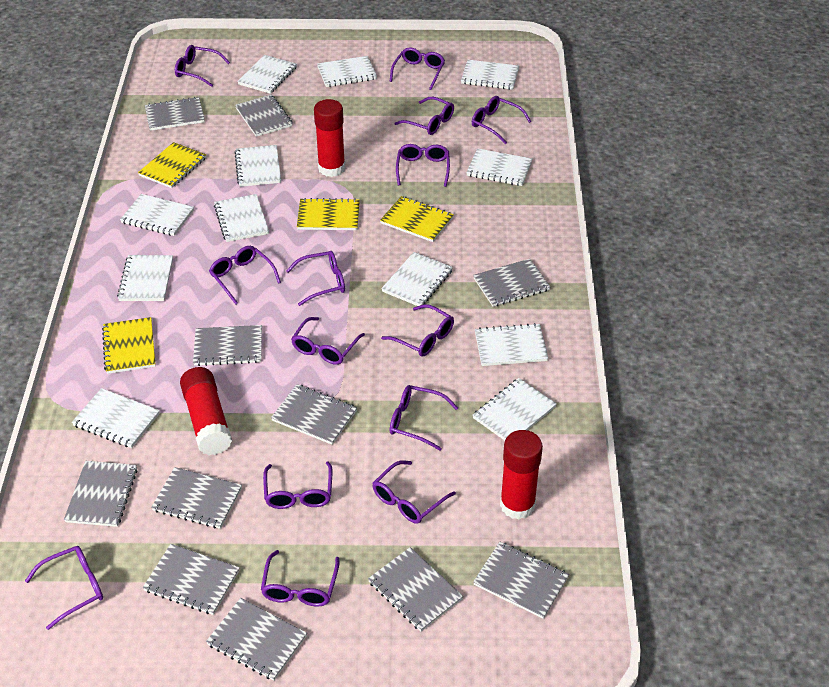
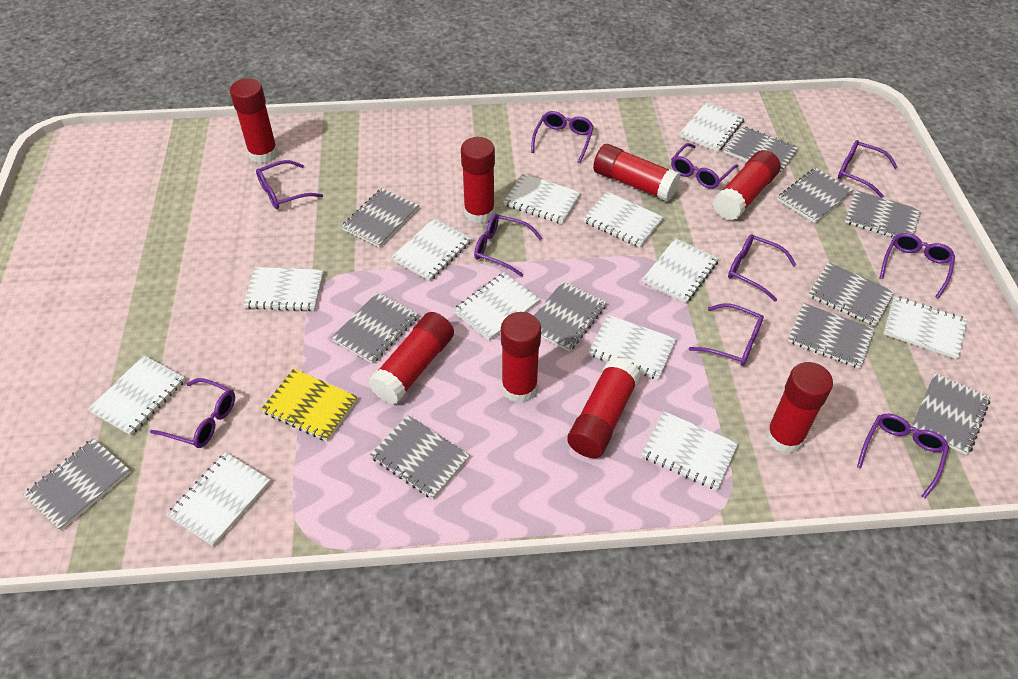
purple glasses: 14 -> 10
red glue stick: 3 -> 8
yellow notebook: 4 -> 1

